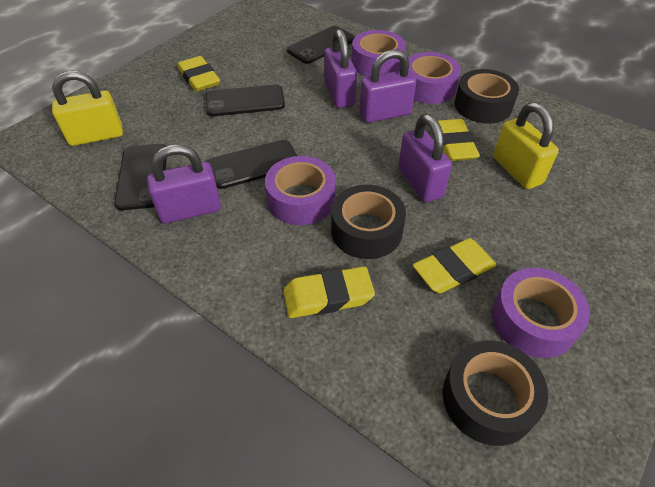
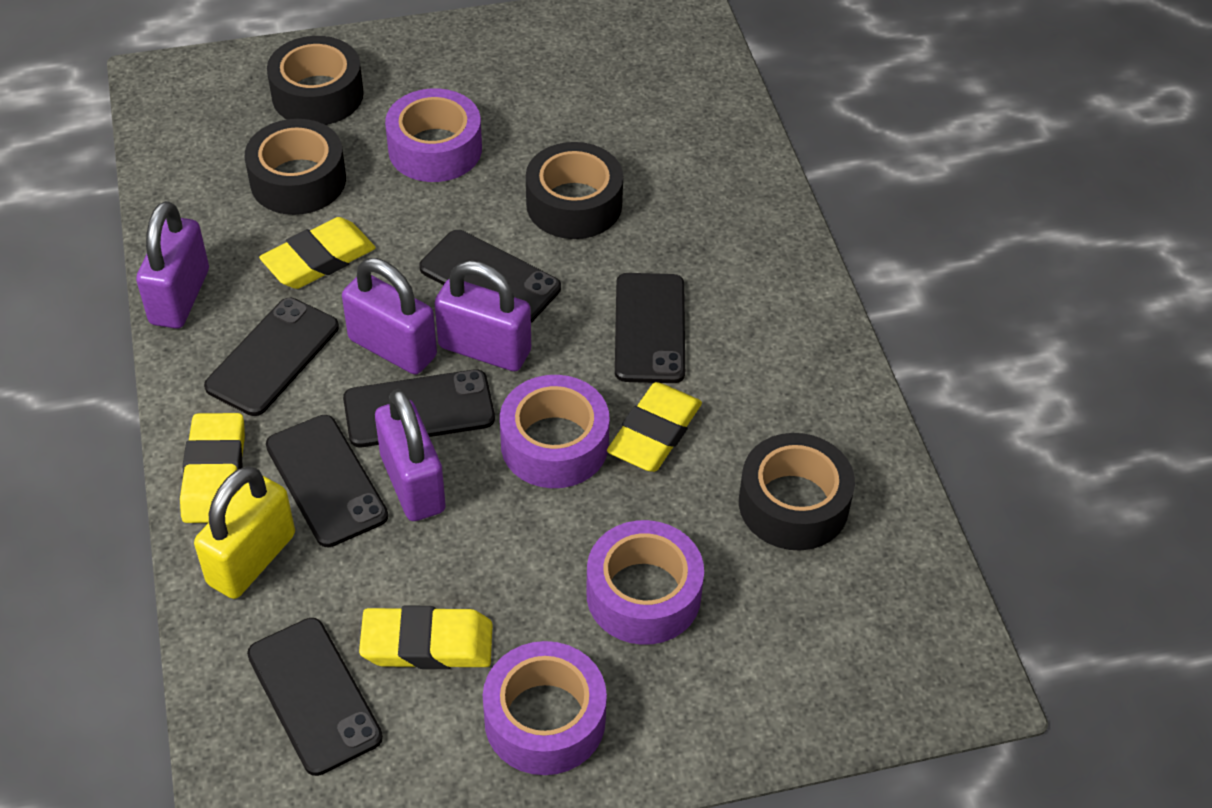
black phone: 4 -> 6
black tape: 3 -> 4
yellow padlock: 2 -> 1

